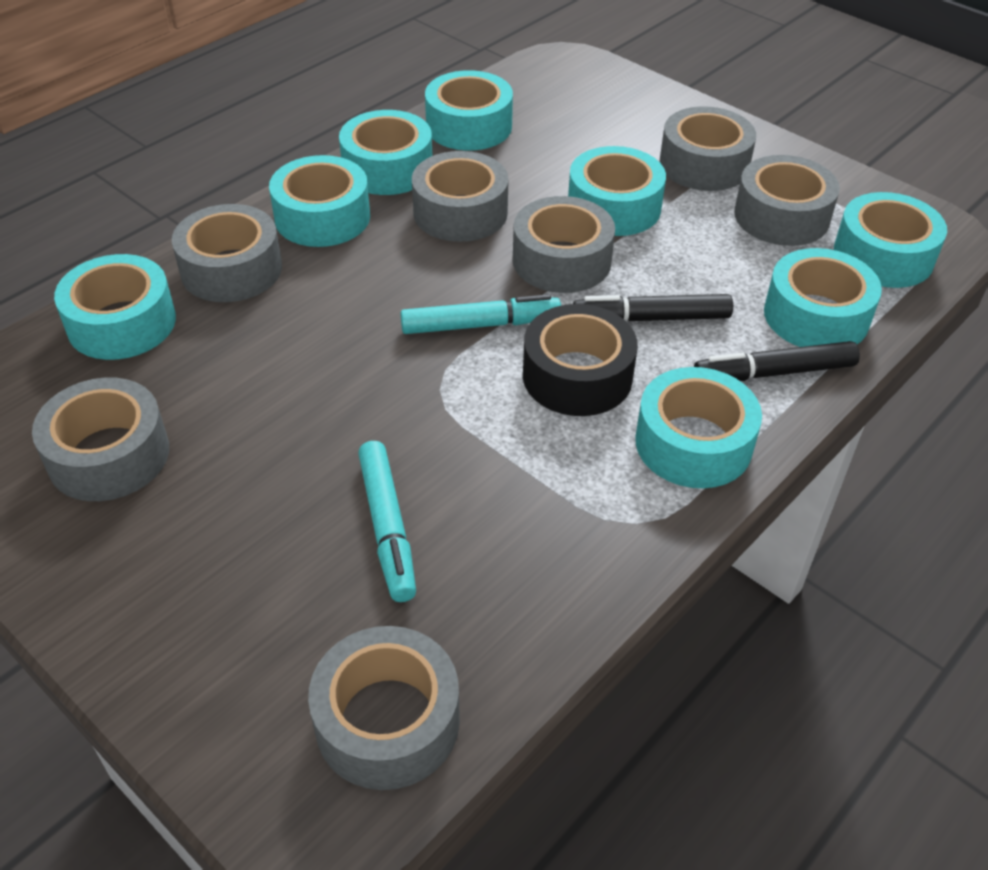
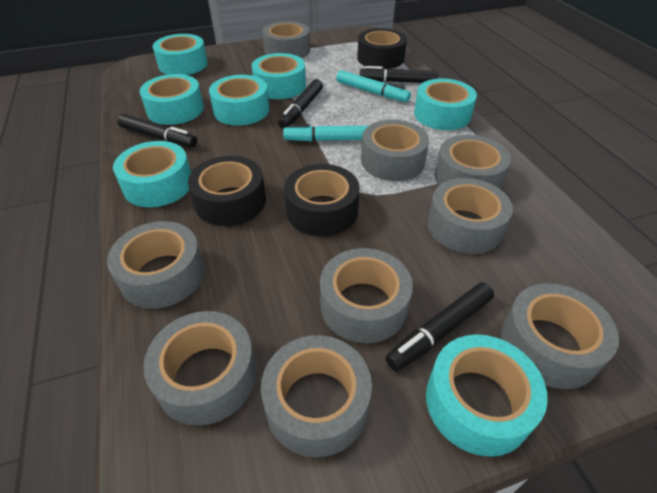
black marker: 2 -> 4
black tape: 1 -> 3
grey tape: 7 -> 9
turquoise tape: 8 -> 7

